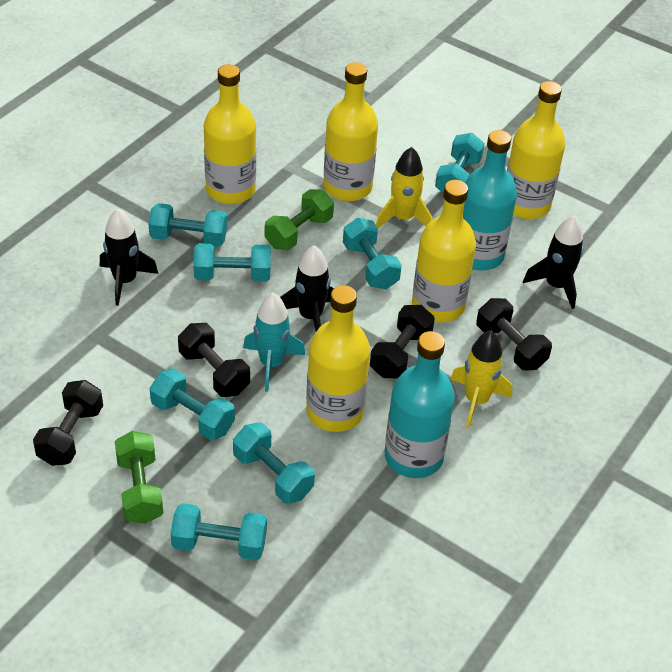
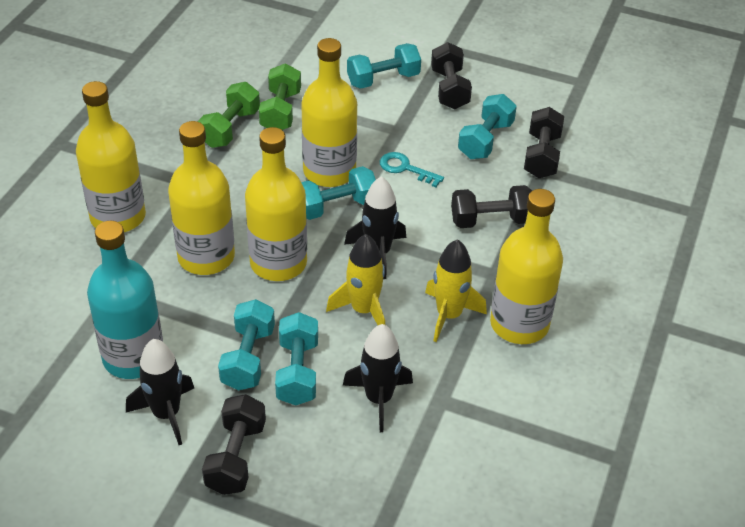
turquoise bottle: 2 -> 1
turquoise dumbbell: 7 -> 5
turquoise key: 0 -> 1
turquoise rocket: 1 -> 0

